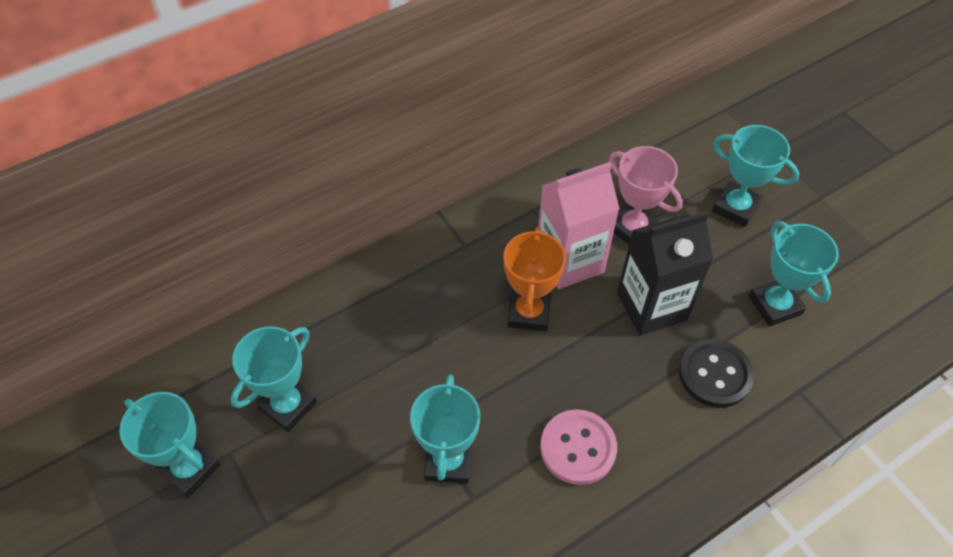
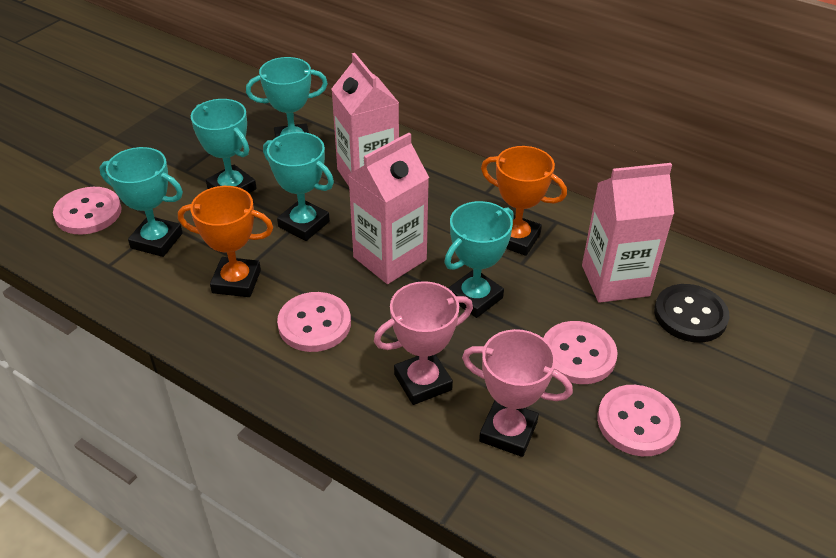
black carton: 1 -> 0
orange trophy: 1 -> 2
pink button: 1 -> 4
pink carton: 1 -> 3
pink trophy: 1 -> 2

